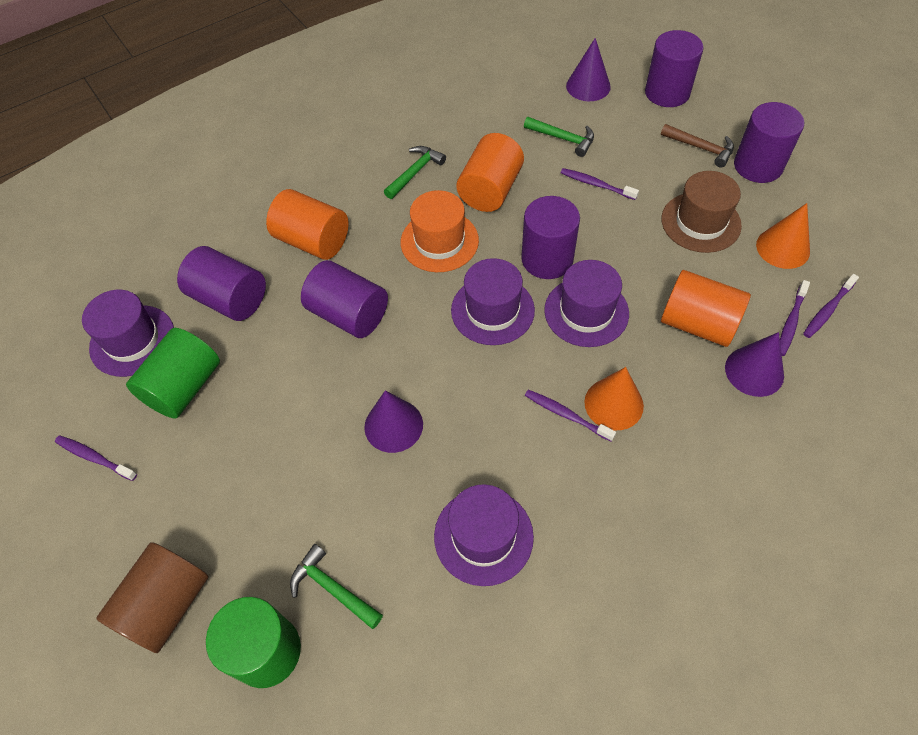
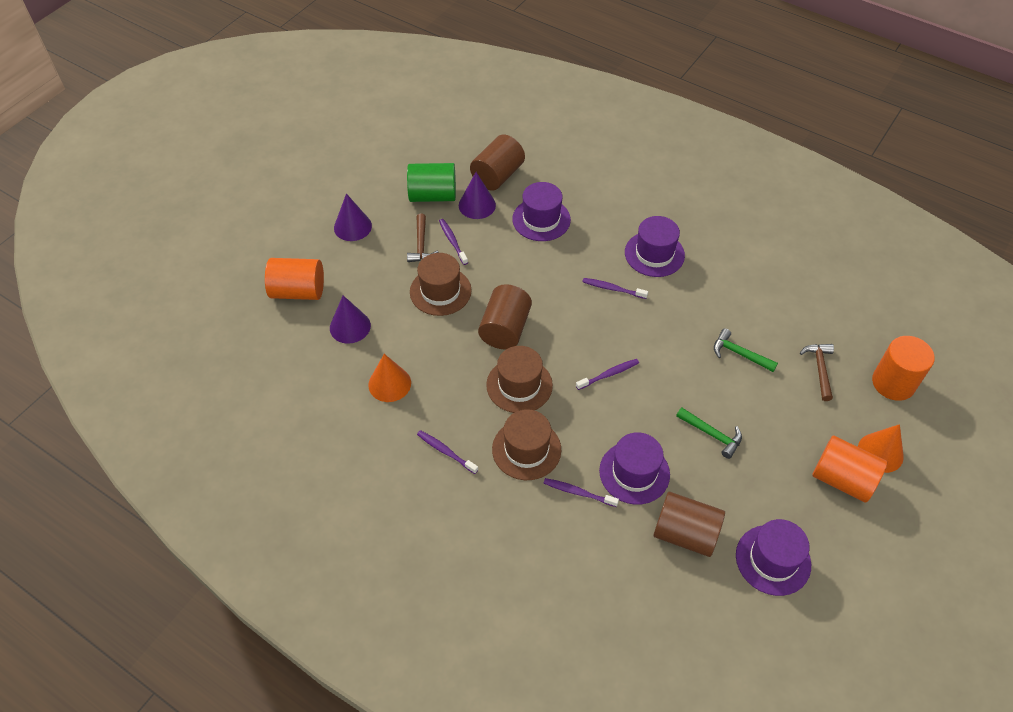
brown cylinder: 1 -> 3
brown hammer: 1 -> 2
brown hat: 1 -> 3
green cylinder: 2 -> 1
green hammer: 3 -> 2
orange hat: 1 -> 0
purple cylinder: 5 -> 0

